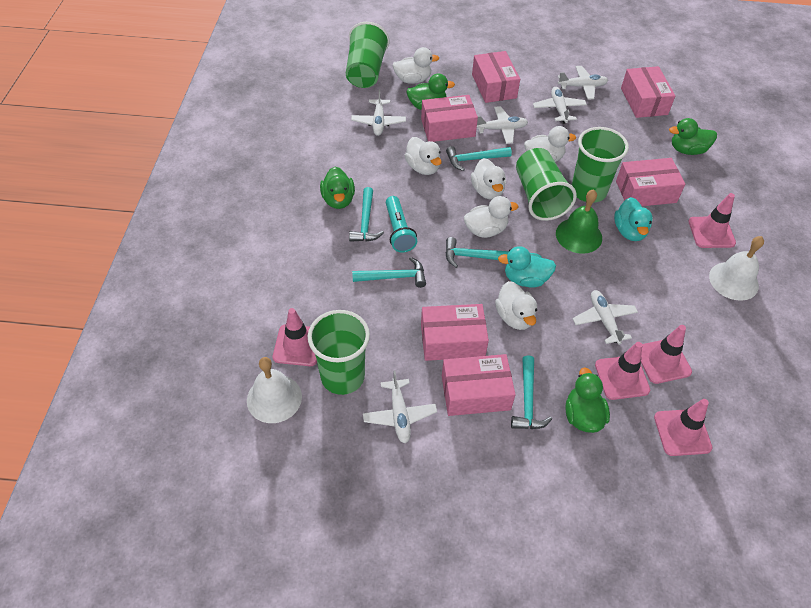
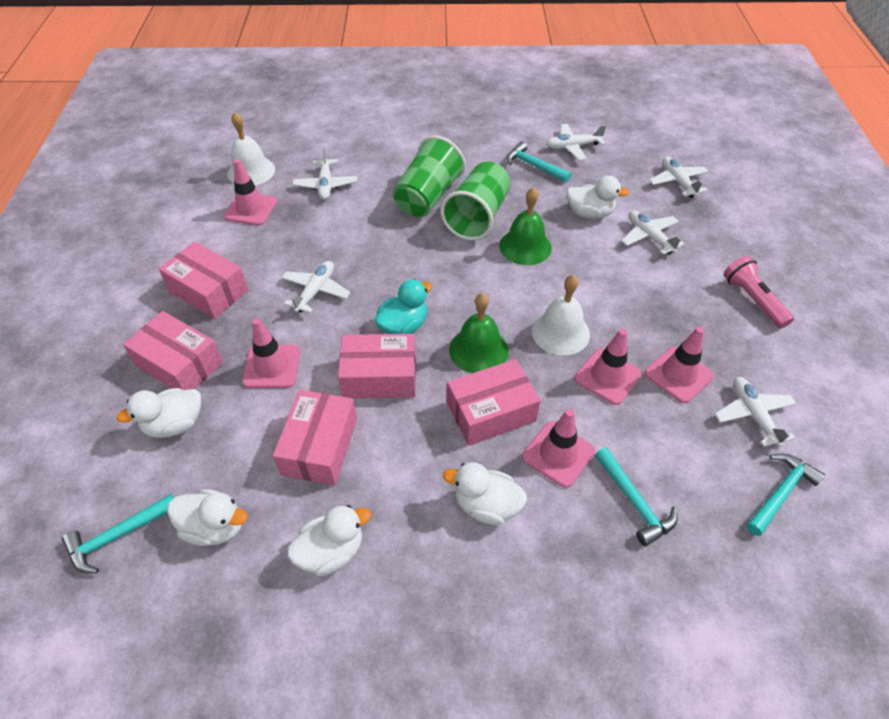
green bell: 1 -> 2
green cup: 4 -> 2
green duck: 4 -> 0
pink box: 6 -> 5
pink flashlight: 0 -> 1
turquoise duck: 2 -> 1
turquoise flashlight: 1 -> 0
turquoise hammer: 5 -> 4
white duck: 6 -> 5

